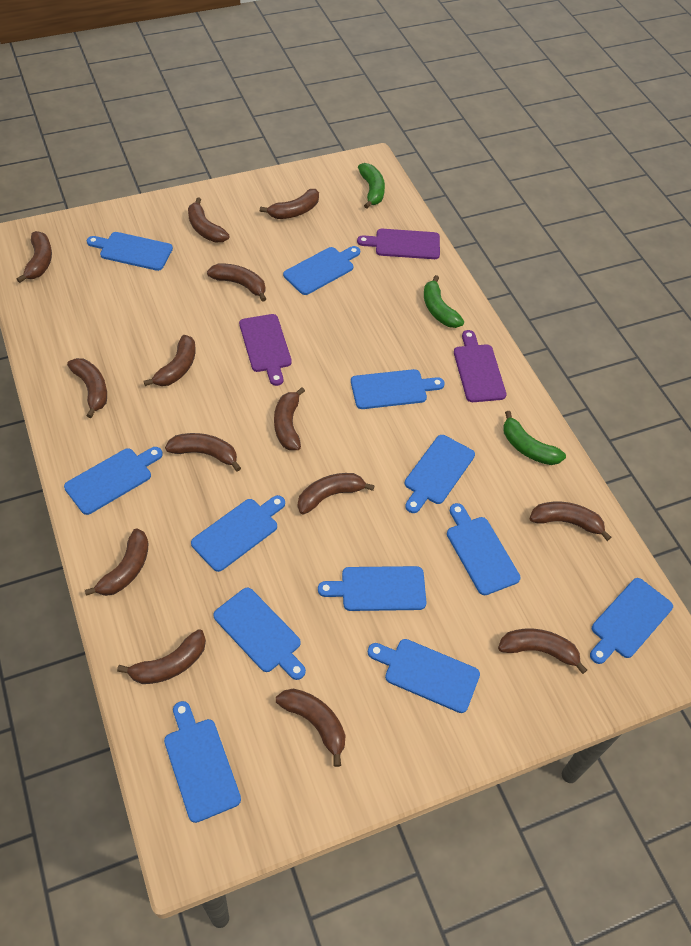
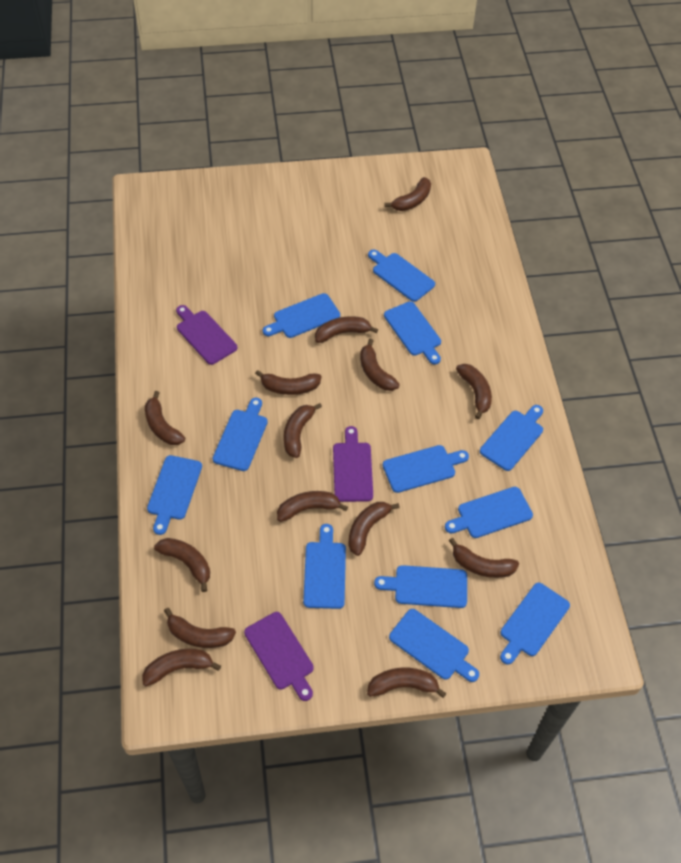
green banana: 3 -> 0

